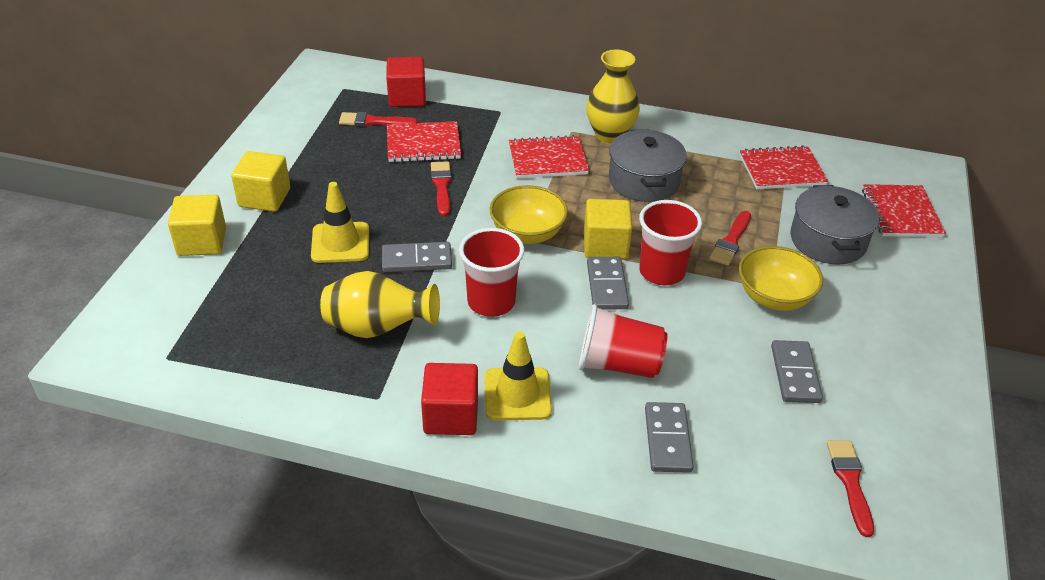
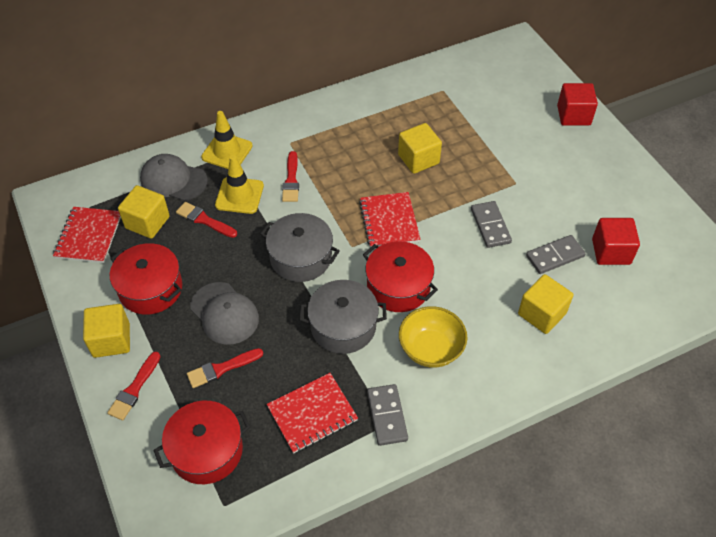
grey cap: 0 -> 2
grey domino: 4 -> 3
red cup: 3 -> 0
red notebook: 4 -> 3
red pot: 0 -> 3
yellow bowl: 2 -> 1
yellow cube: 3 -> 4
yellow vase: 2 -> 0

